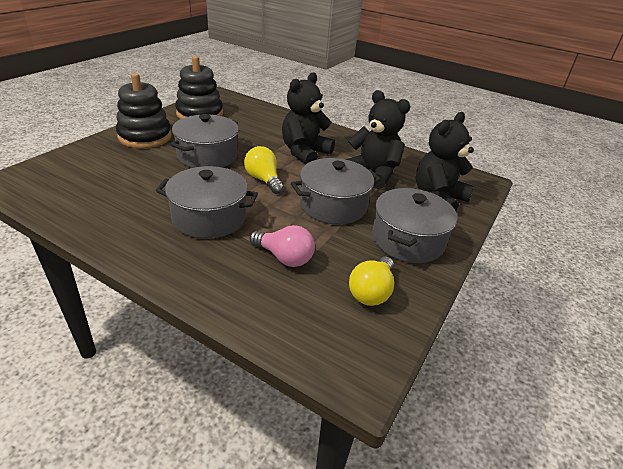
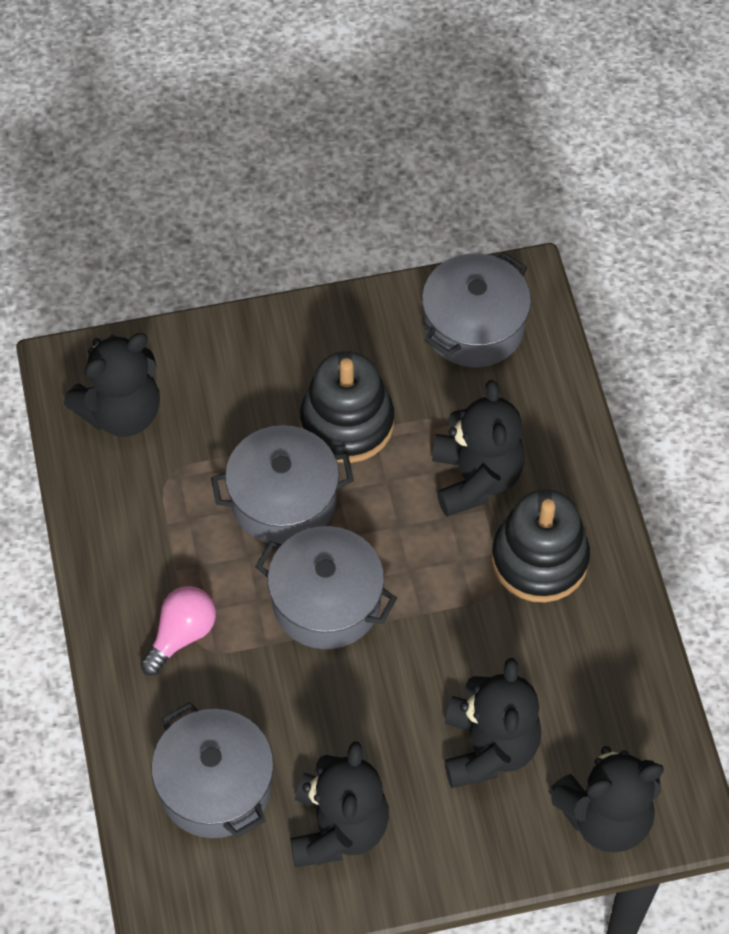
black teddy bear: 3 -> 5
yellow light bulb: 2 -> 0

